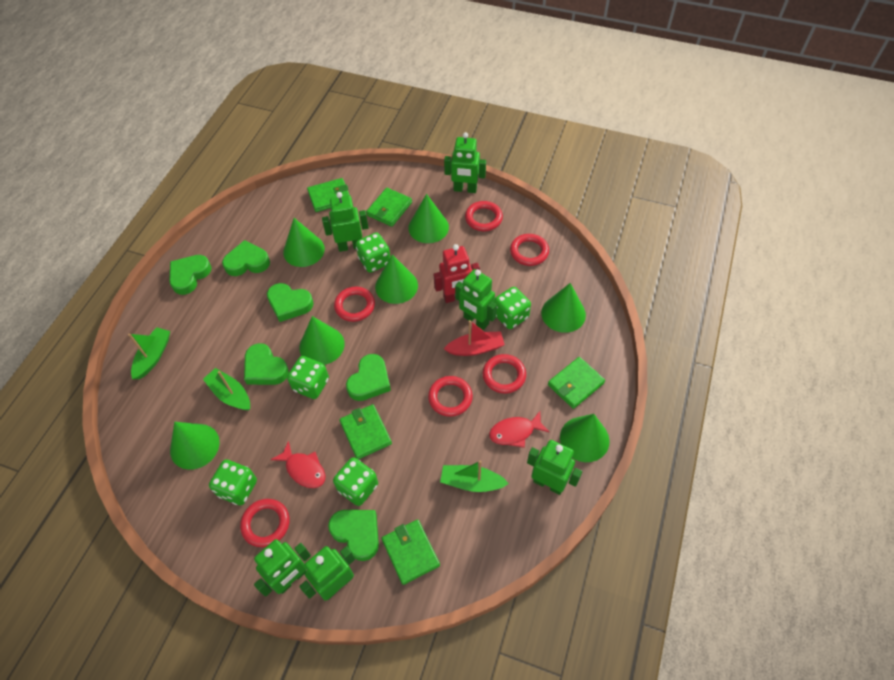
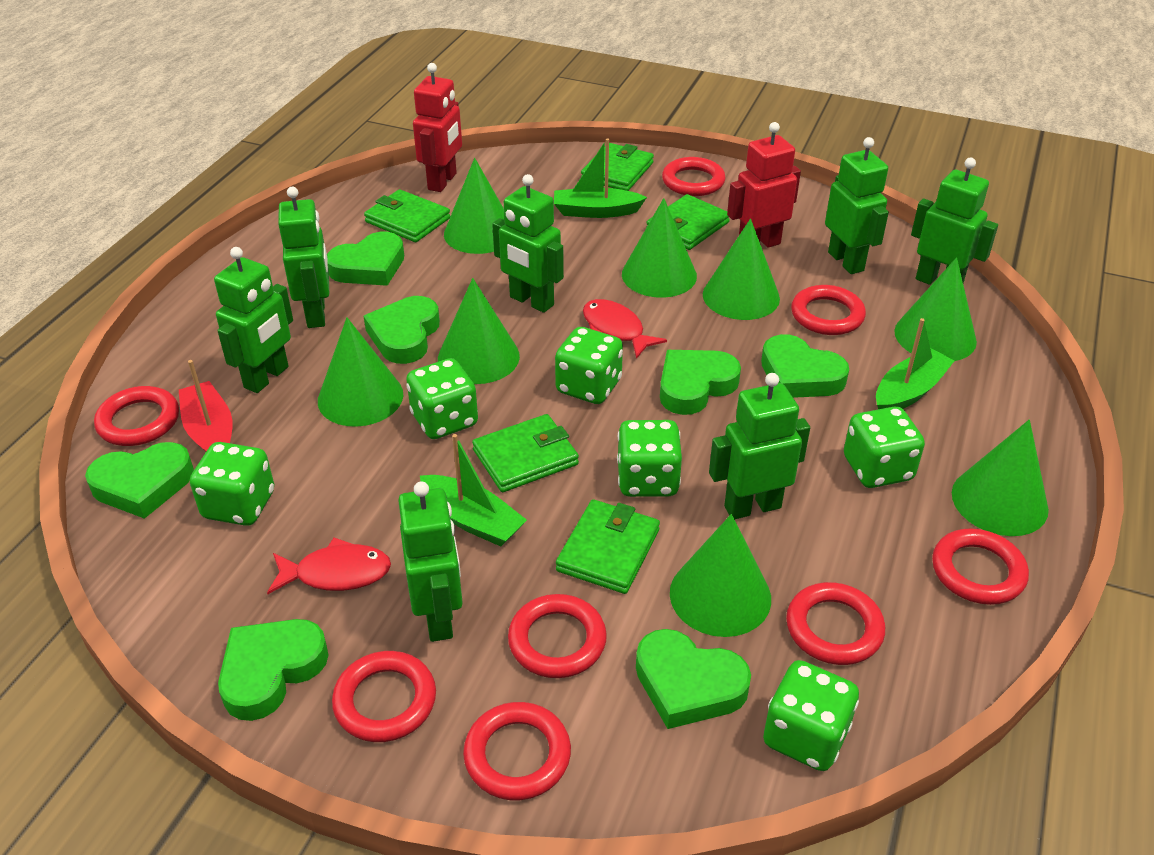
green cone: 7 -> 8
green dice: 5 -> 6
green heart: 6 -> 7
green robot: 6 -> 7
red ring: 6 -> 8
red robot: 1 -> 2

